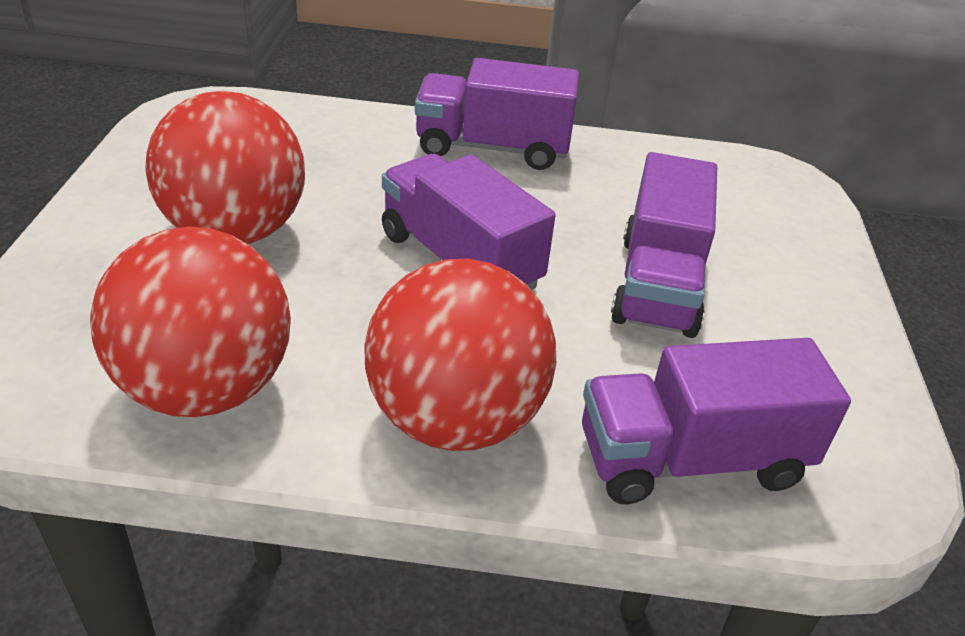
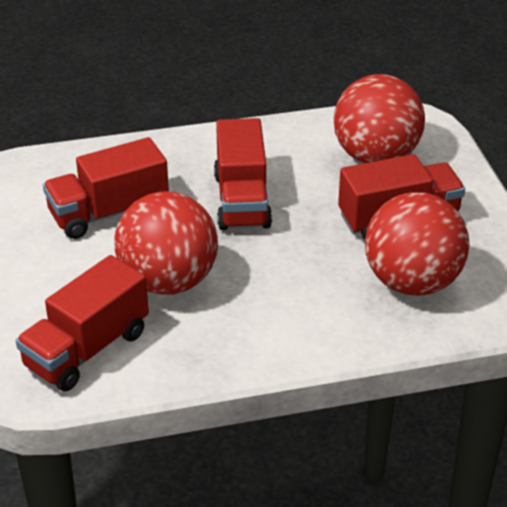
purple truck: 4 -> 0
red truck: 0 -> 4

